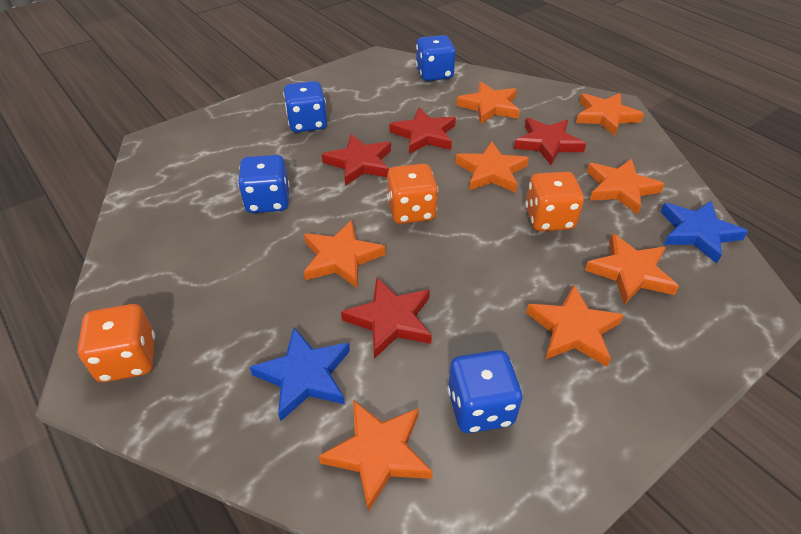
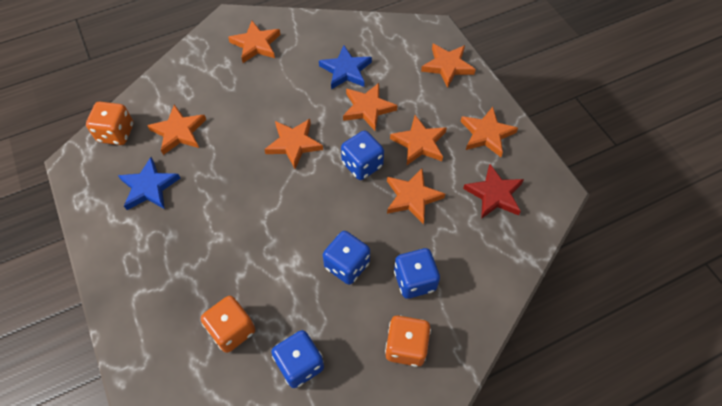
red star: 4 -> 1

